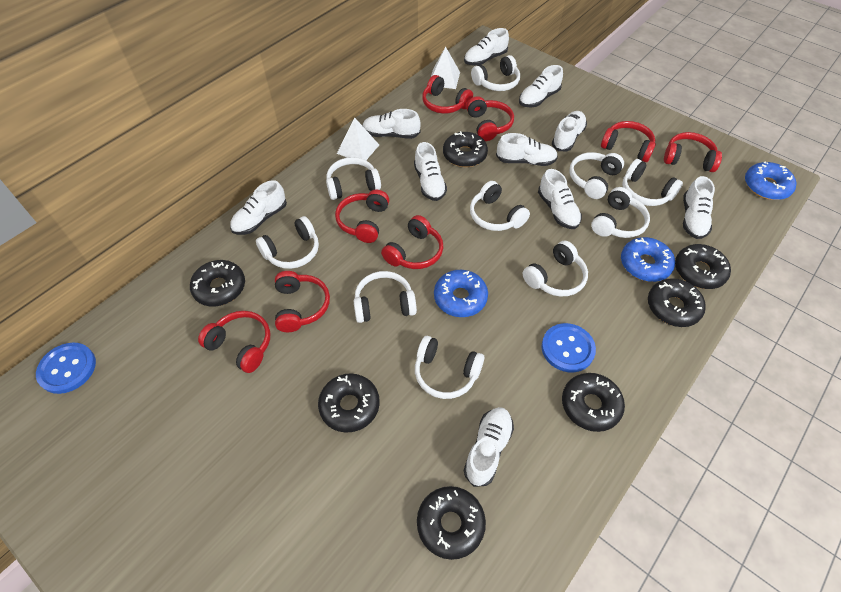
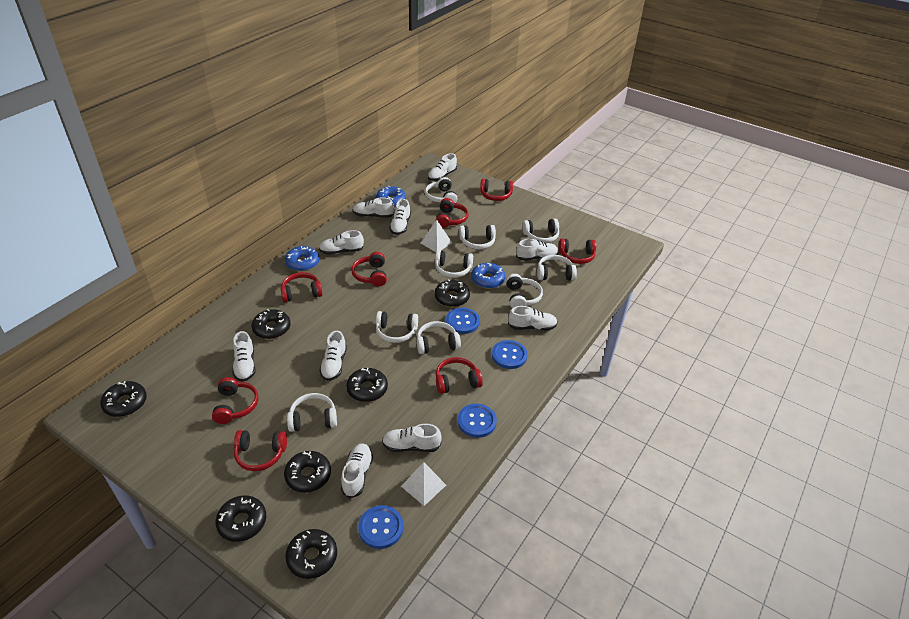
blue button: 2 -> 4
white headphones: 10 -> 9

